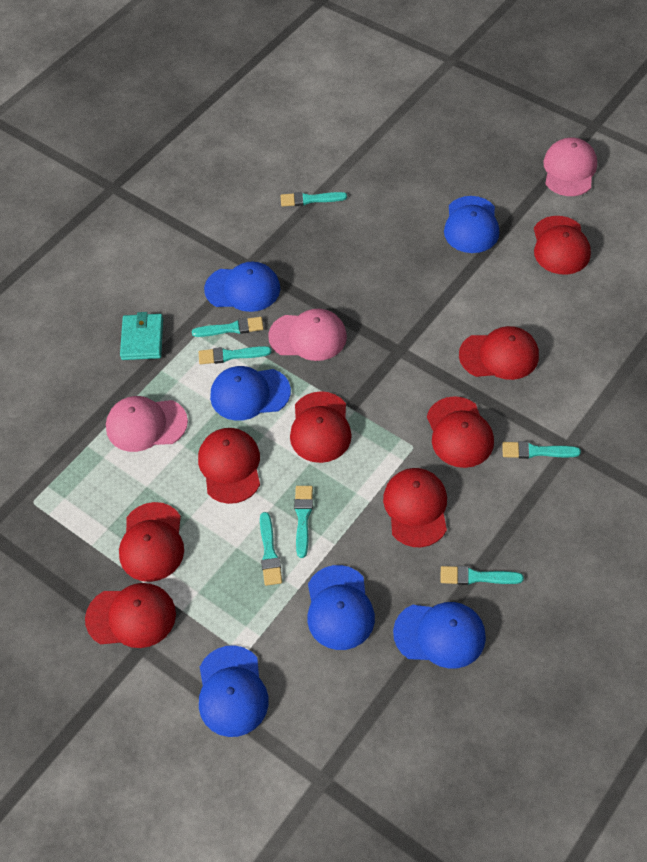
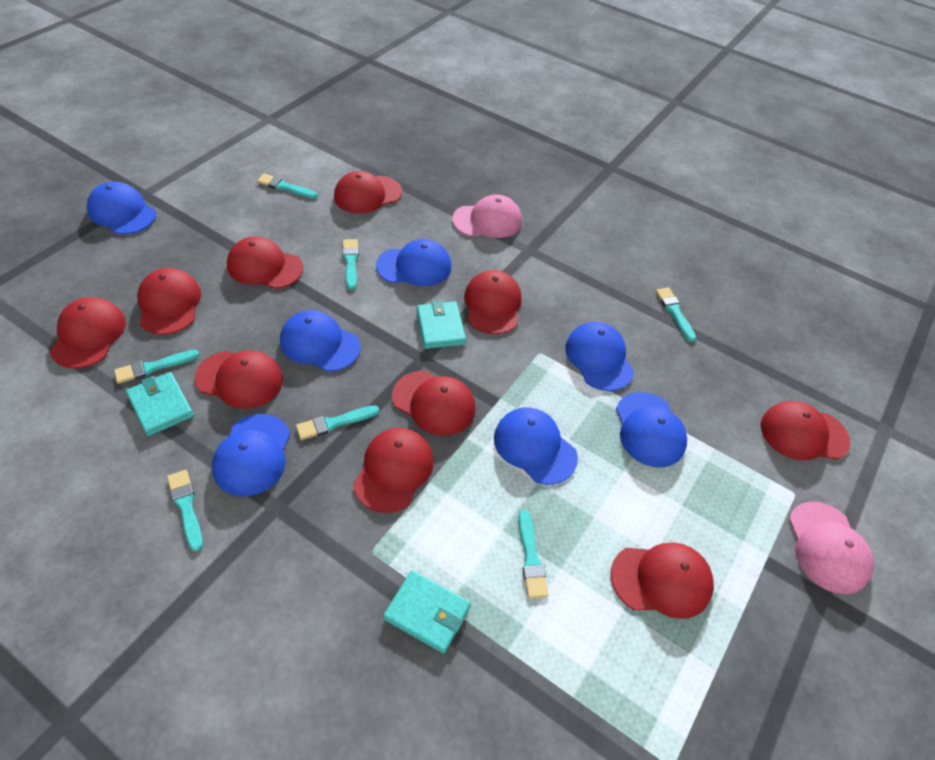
blue cap: 6 -> 7
pink cap: 3 -> 2
red cap: 8 -> 10
turquoise wallet: 1 -> 3

